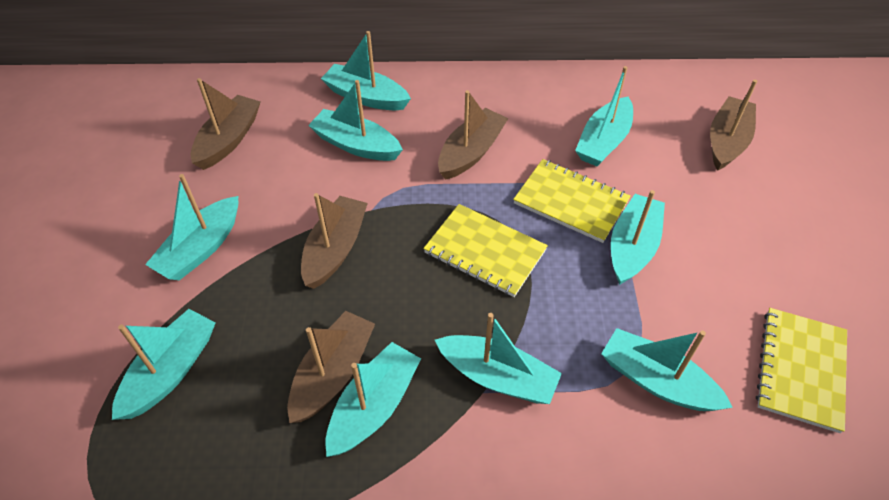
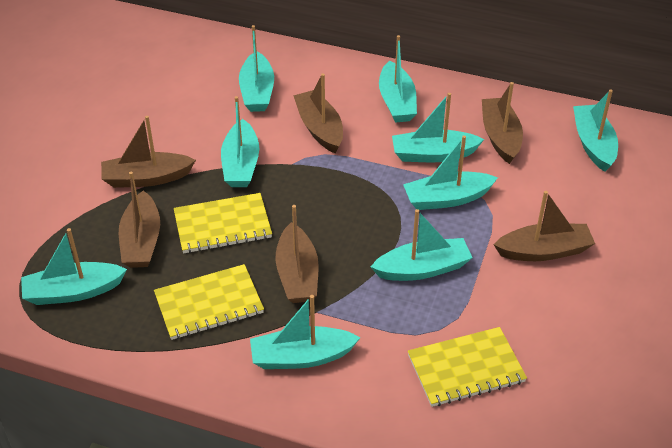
brown boat: 5 -> 6

